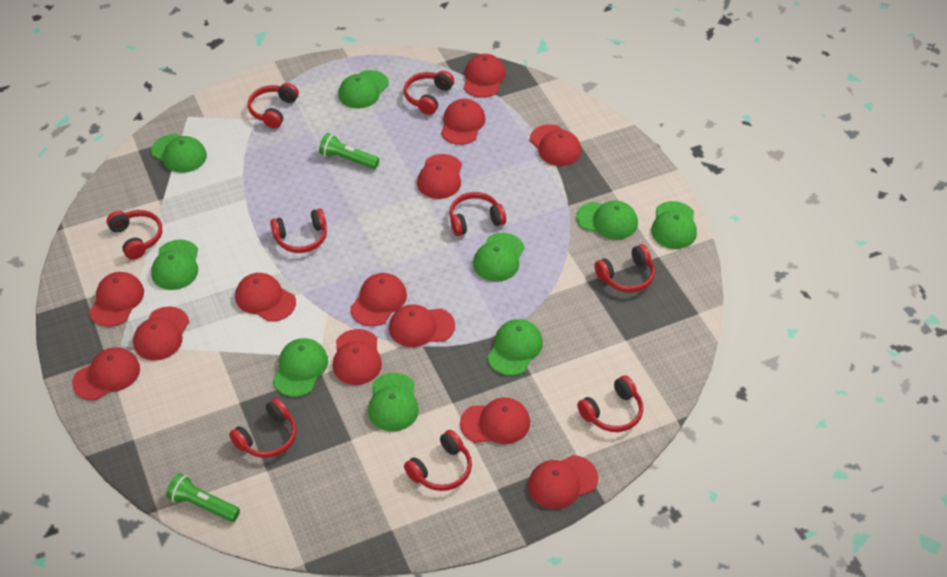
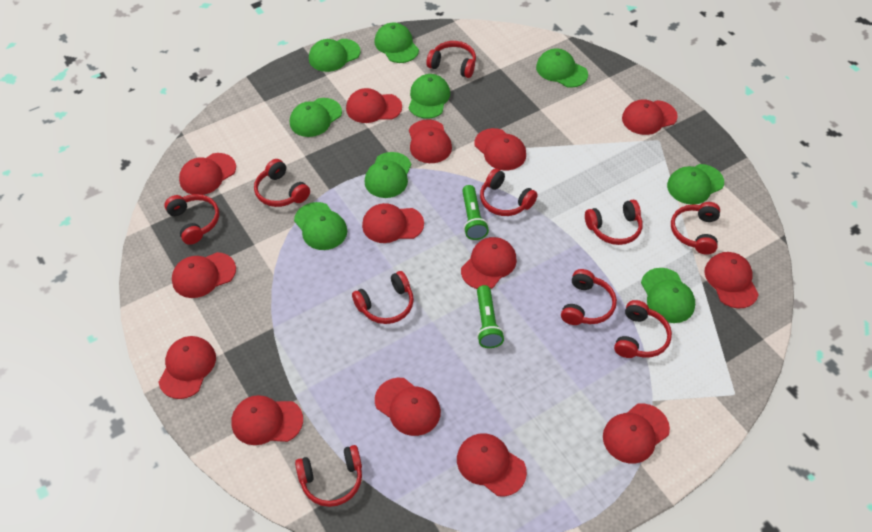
red cap: 13 -> 14
red headphones: 9 -> 10

